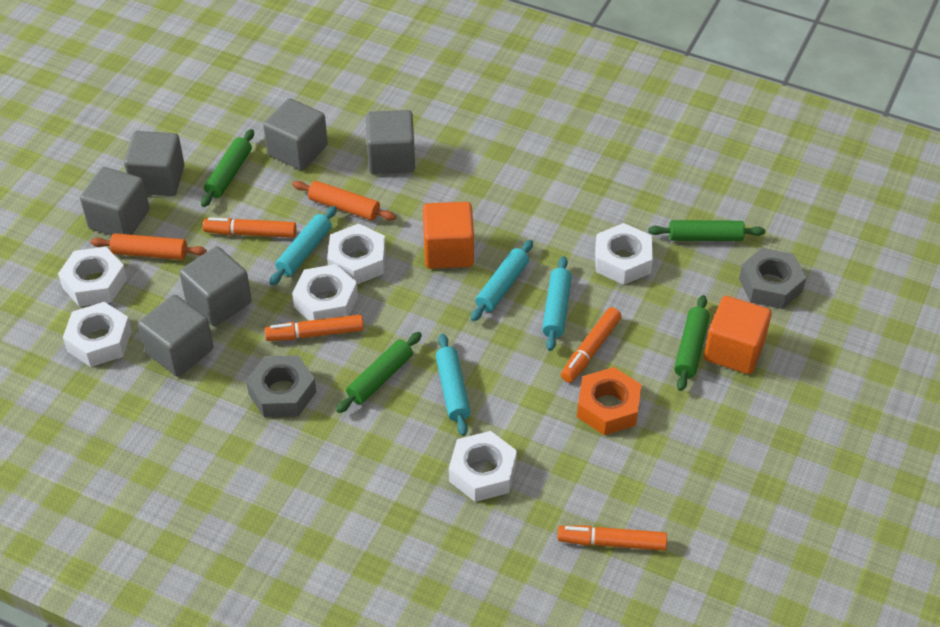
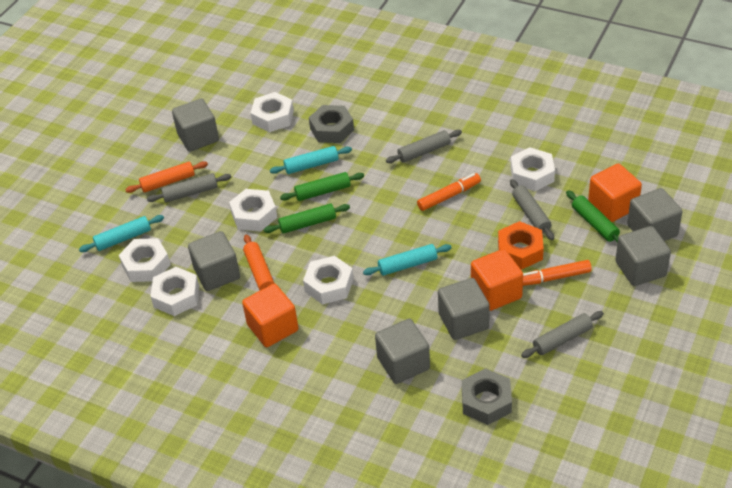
green rolling pin: 4 -> 3
grey rolling pin: 0 -> 4
orange cube: 2 -> 3
orange marker: 4 -> 2
turquoise rolling pin: 4 -> 3

